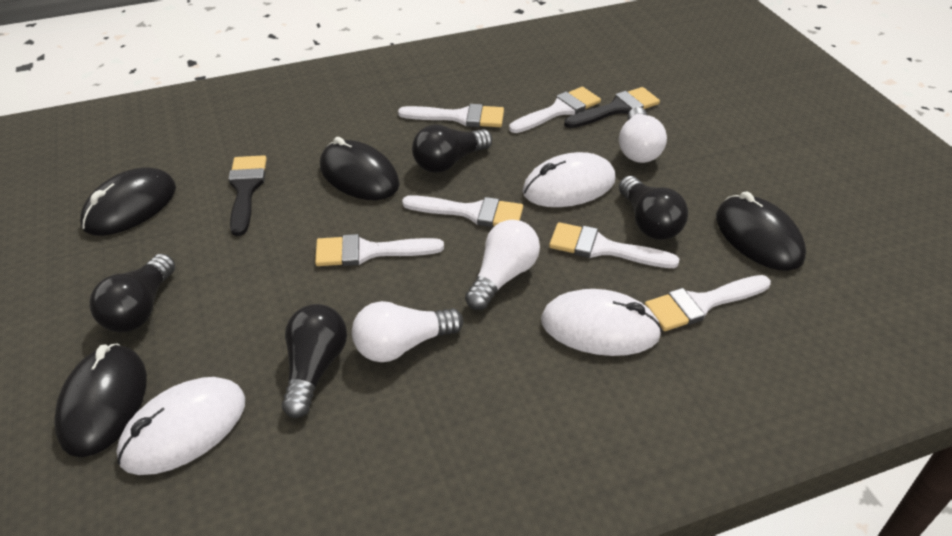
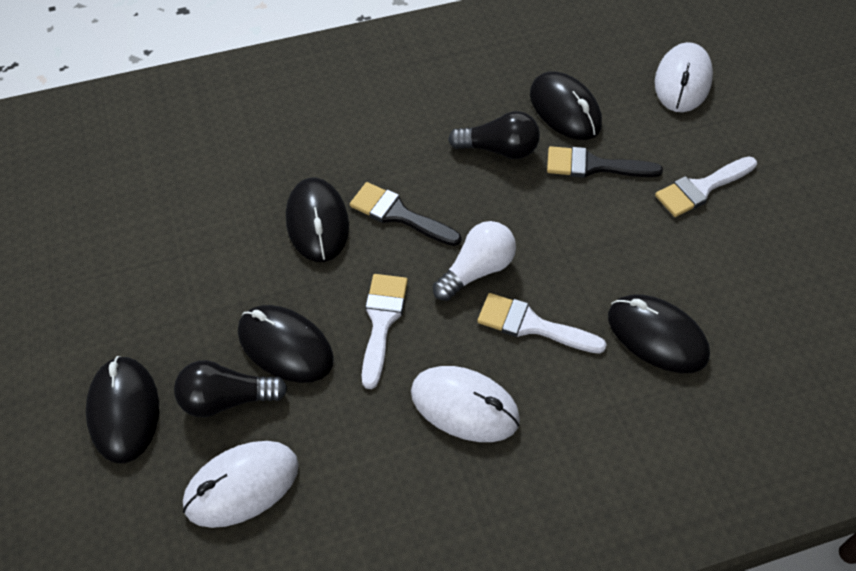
black light bulb: 4 -> 2
black mouse: 4 -> 5
white brush: 6 -> 3
white light bulb: 3 -> 1

